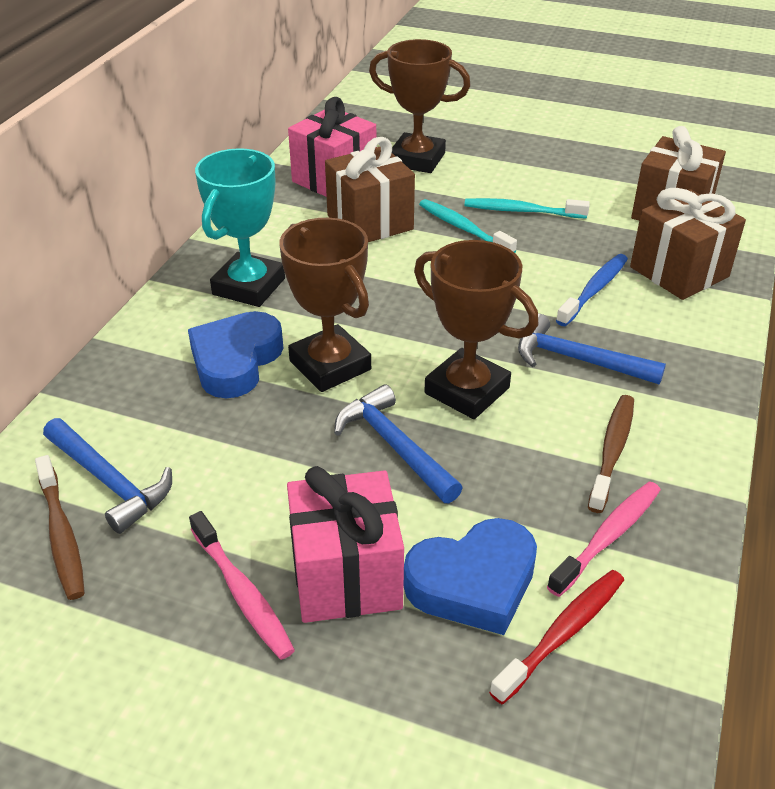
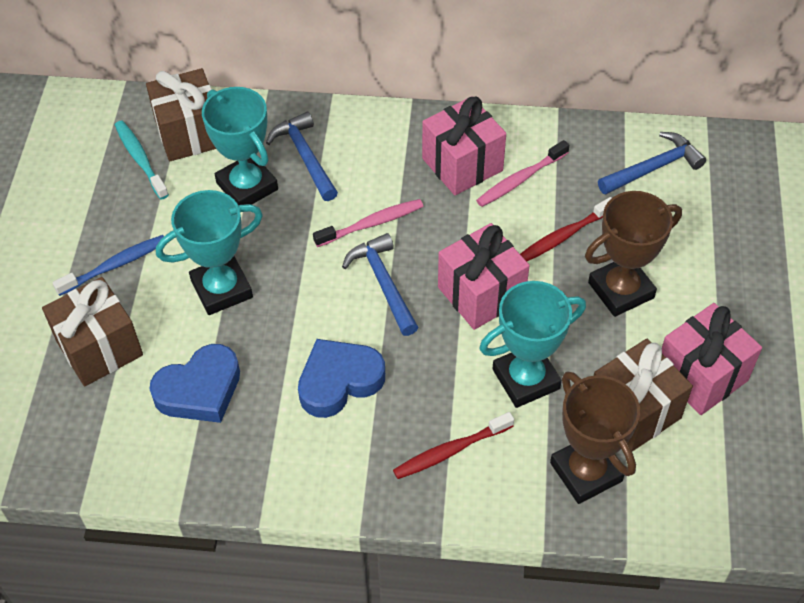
brown toothbrush: 2 -> 0
brown trophy: 3 -> 2
pink gift: 2 -> 3
red toothbrush: 1 -> 2
turquoise toothbrush: 2 -> 1
turquoise trophy: 1 -> 3

